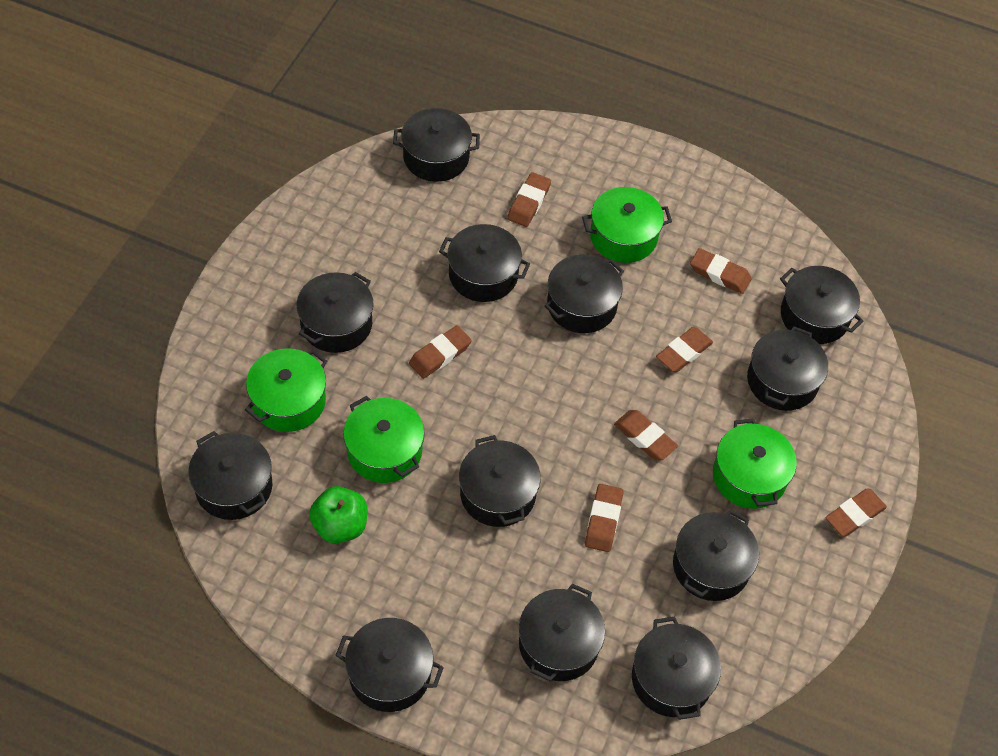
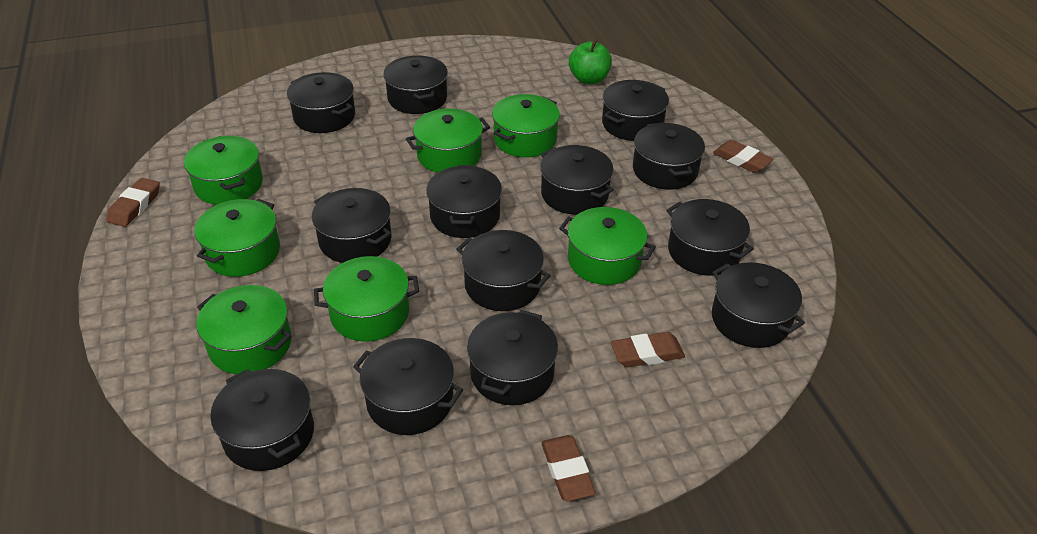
black pot: 12 -> 13
brown eraser: 7 -> 4
green pot: 4 -> 7

